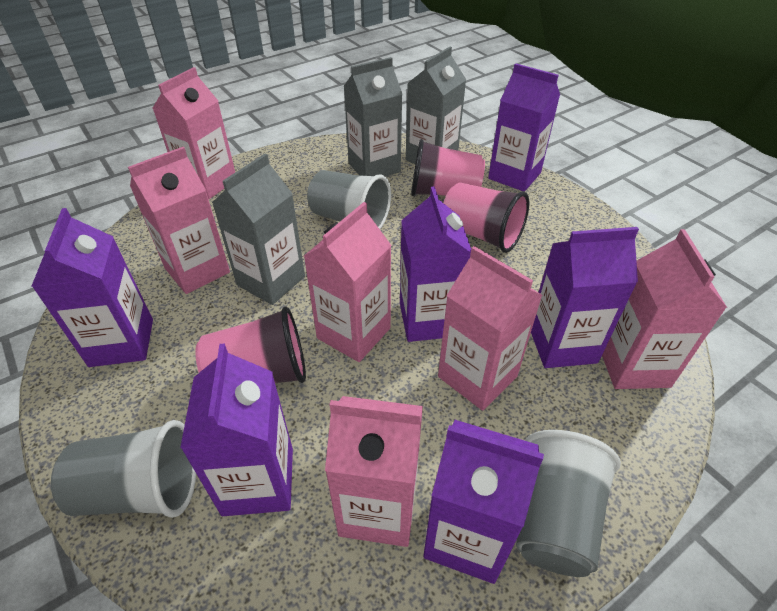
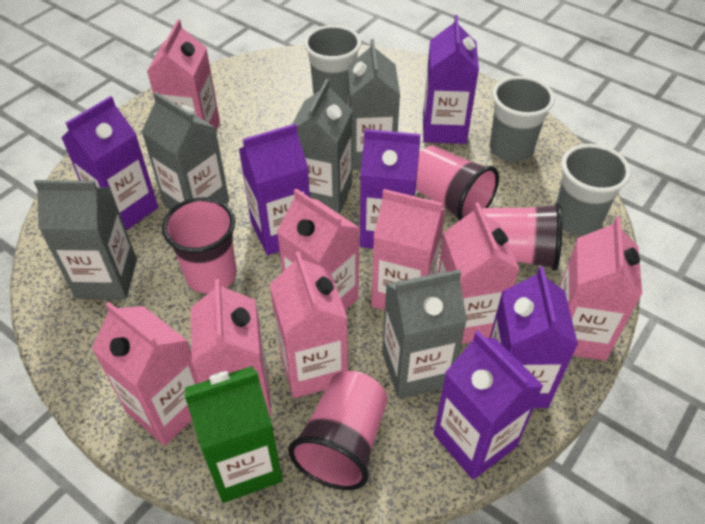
green carton: 0 -> 1
grey carton: 3 -> 5
pink carton: 6 -> 8
pink cup: 3 -> 4

